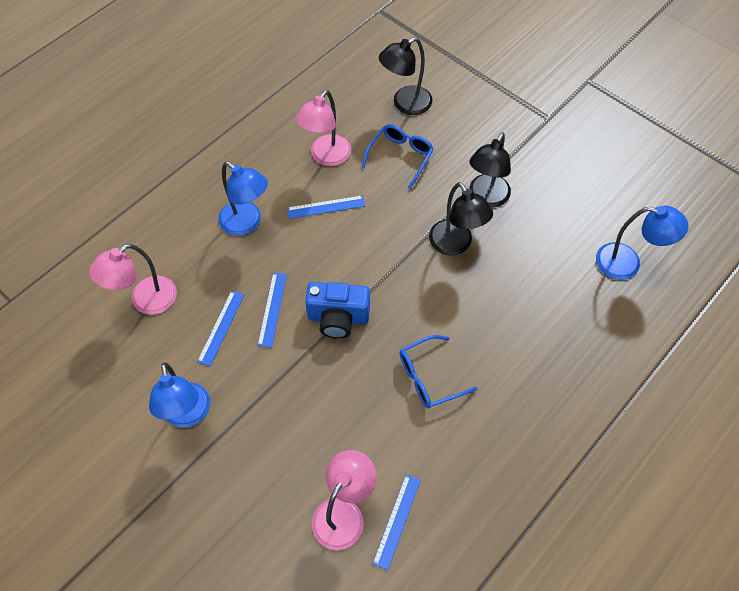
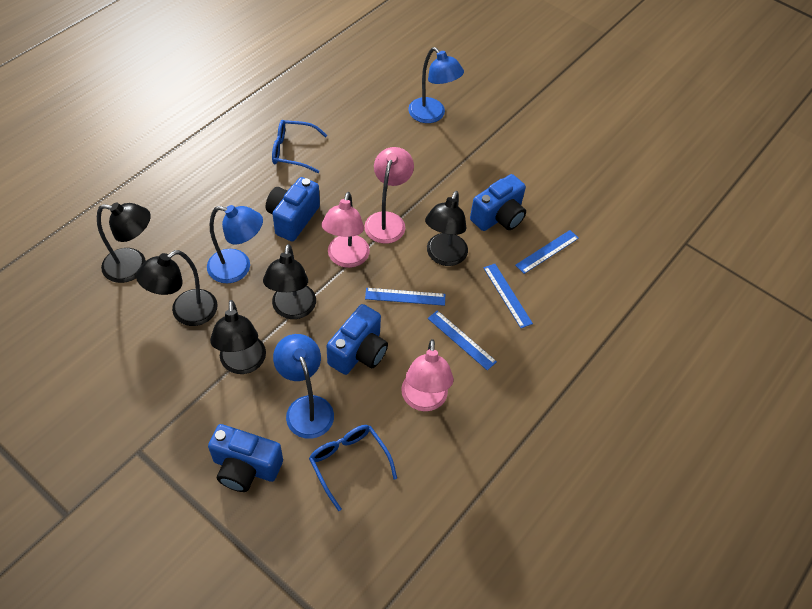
black lamp: 3 -> 5
blue camera: 1 -> 4

